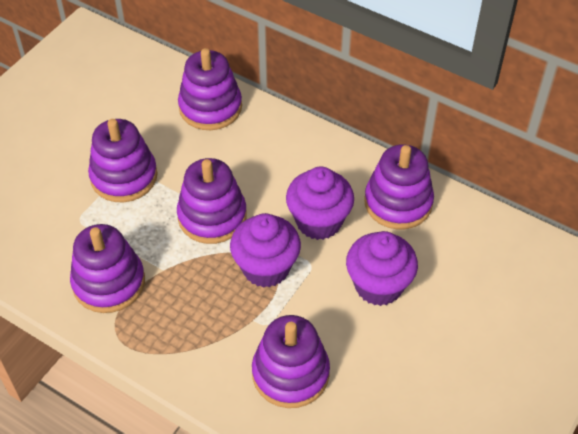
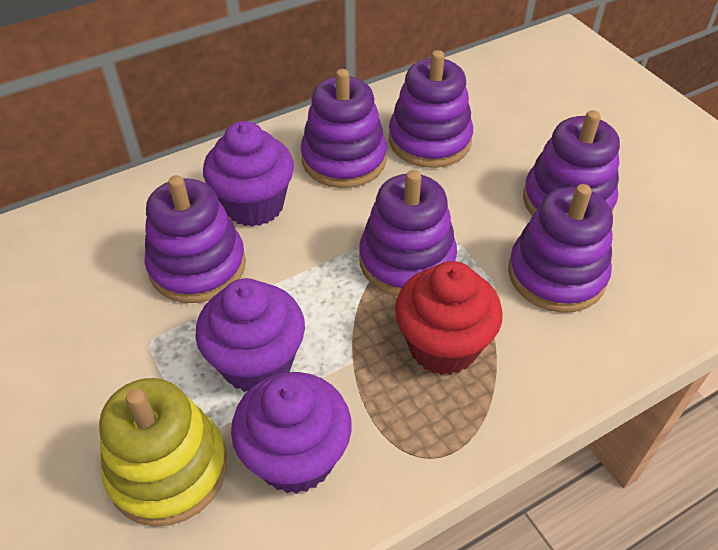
red cupcake: 0 -> 1
yellow stacking toy: 0 -> 1

